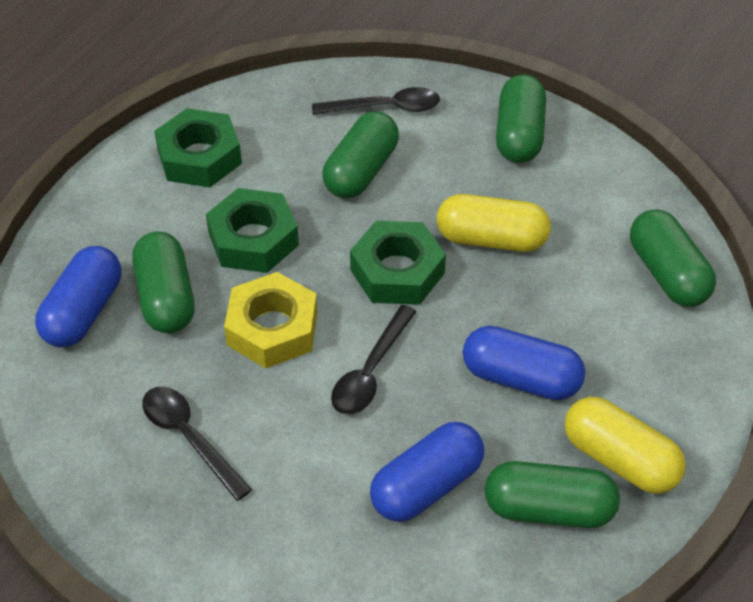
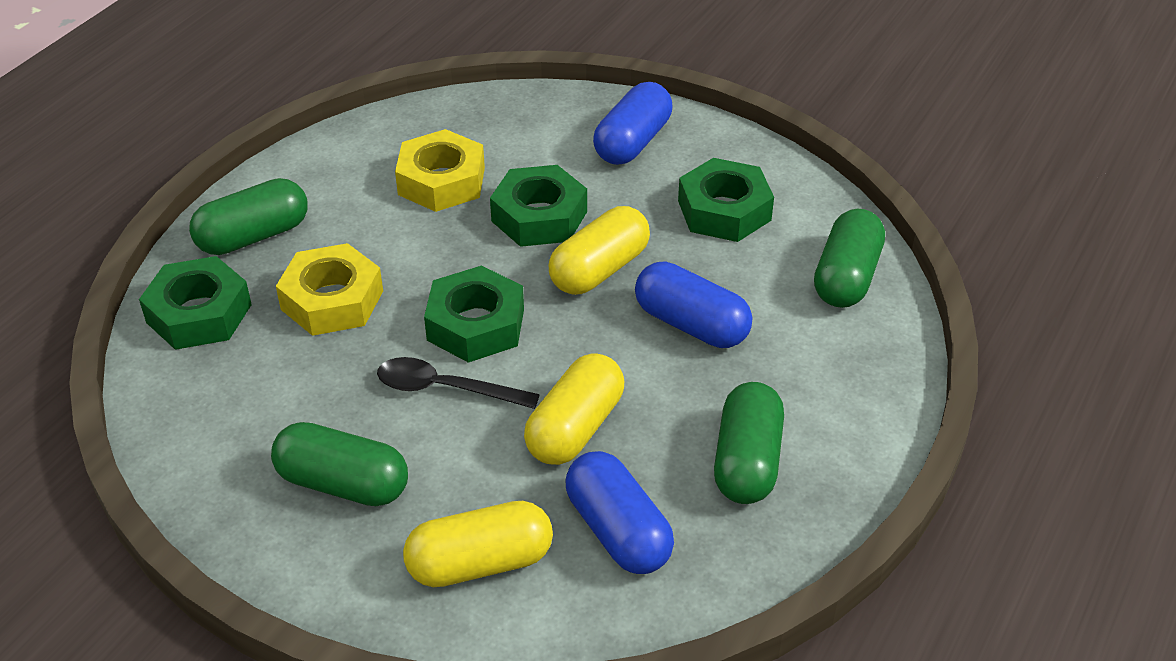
black spoon: 3 -> 1
green capsule: 5 -> 4
green nut: 3 -> 4
yellow capsule: 2 -> 3
yellow nut: 1 -> 2

